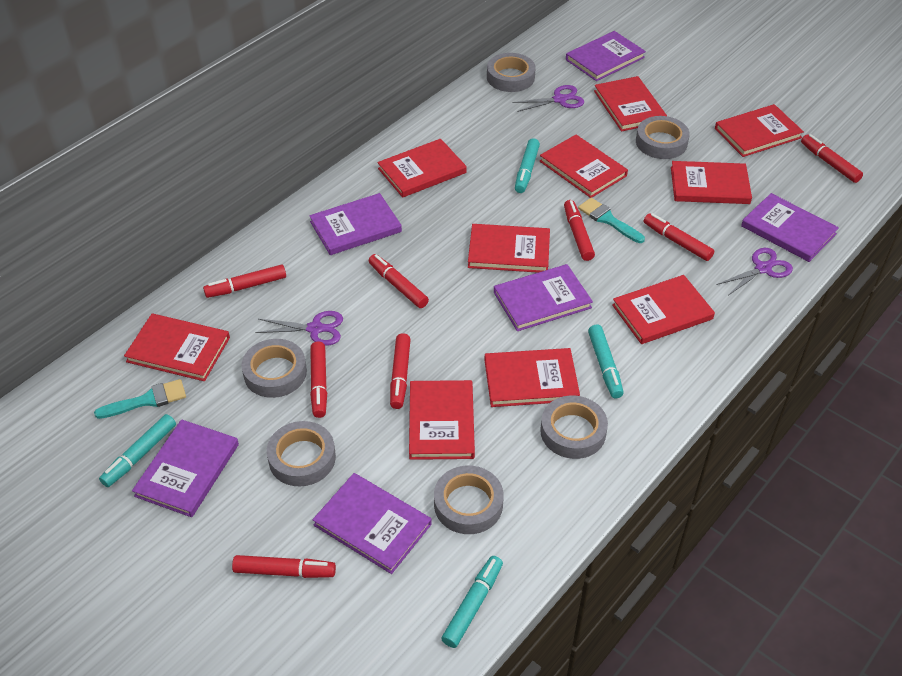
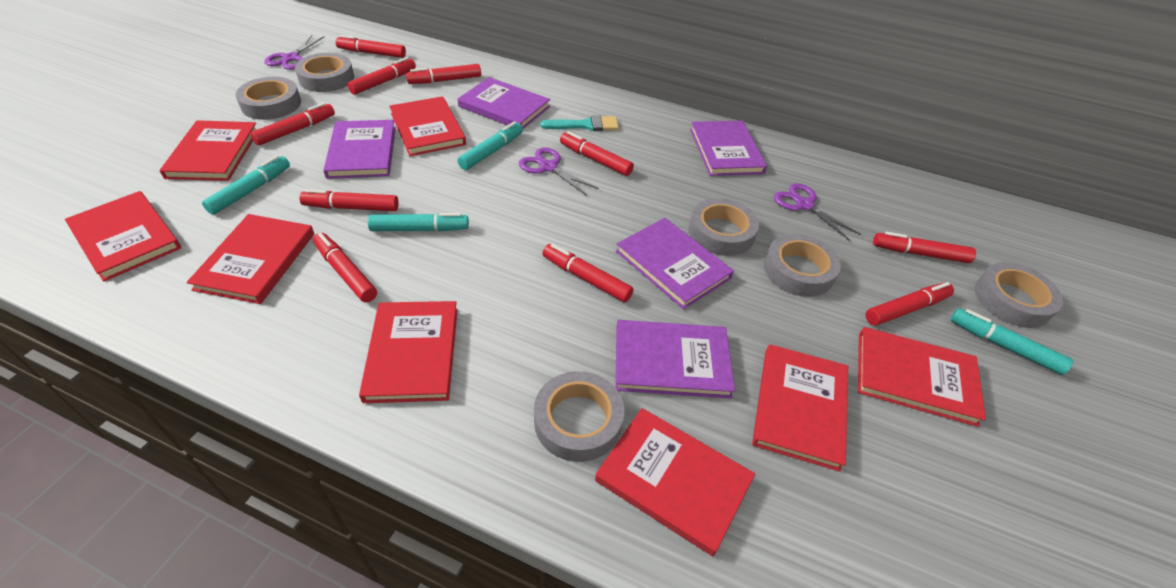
purple book: 6 -> 5
red book: 10 -> 8
red marker: 8 -> 10
turquoise brush: 2 -> 1

